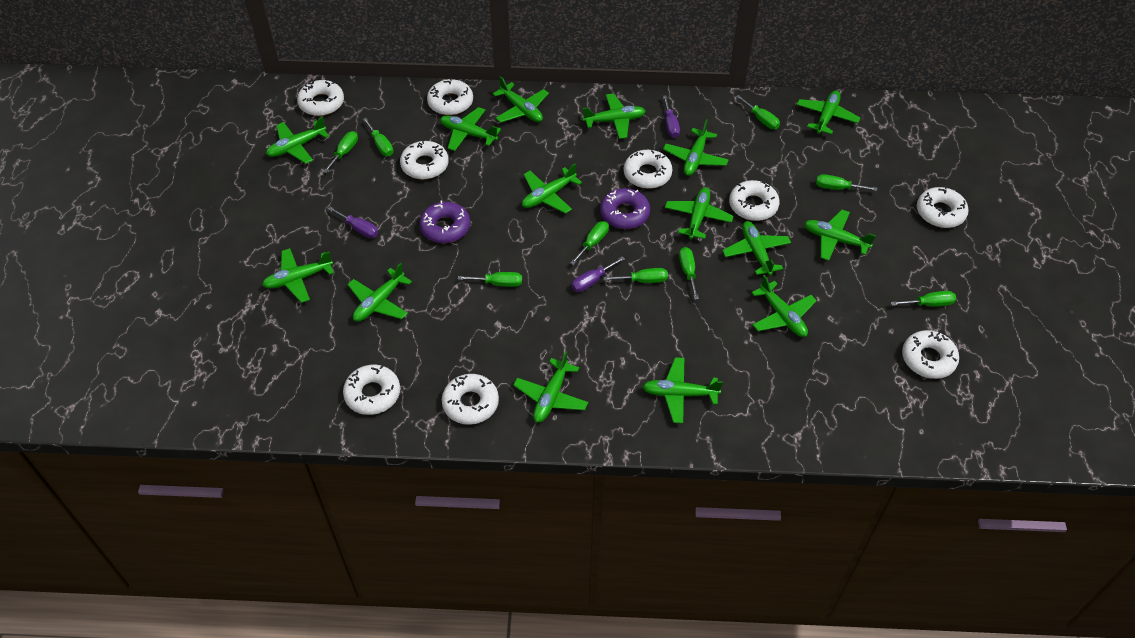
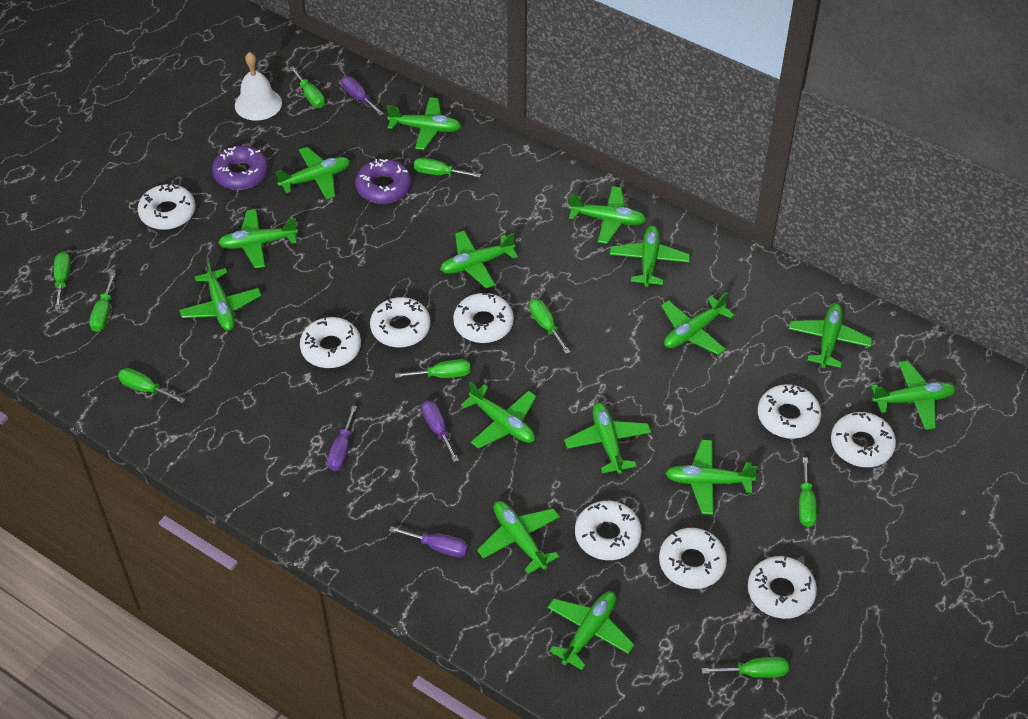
purple screwdriver: 3 -> 4
white bell: 0 -> 1

